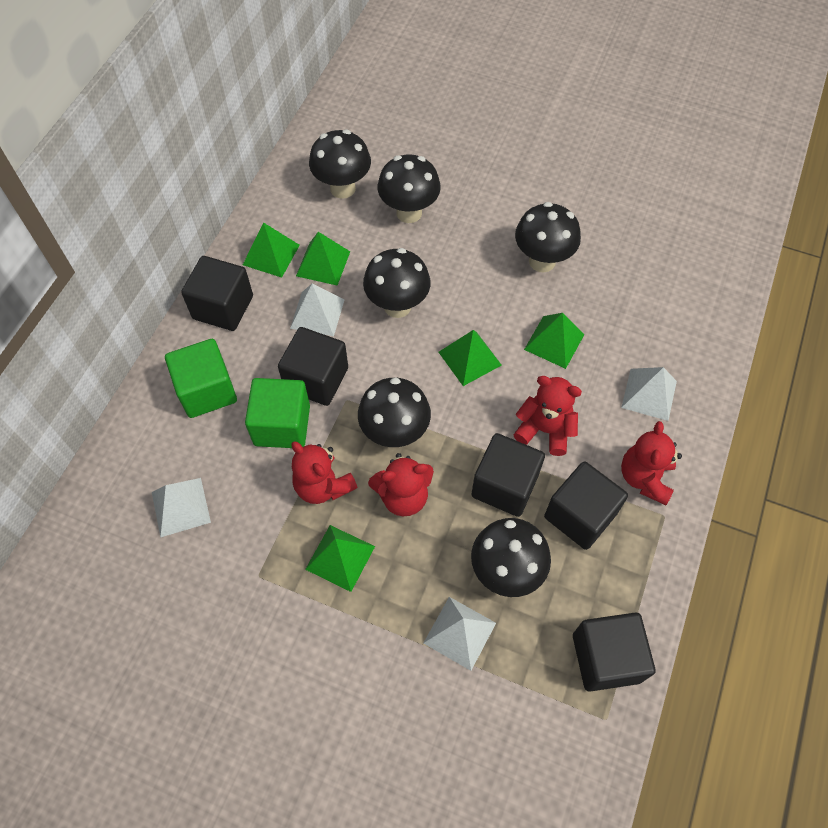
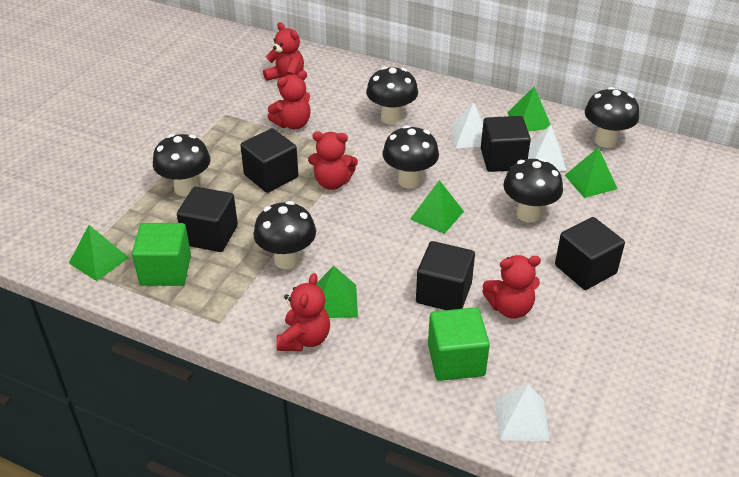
red teddy bear: 4 -> 5
white pyramid: 4 -> 3

